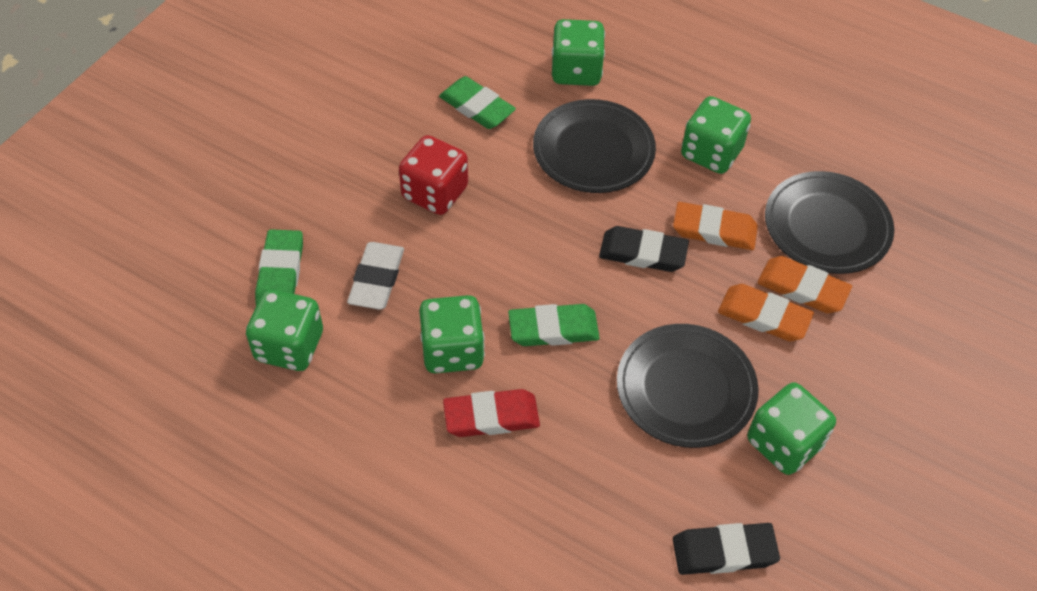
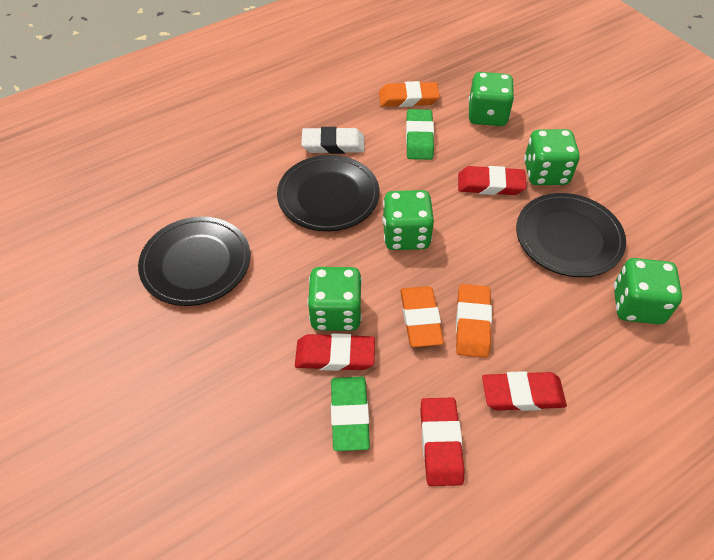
black eraser: 2 -> 0
green eraser: 3 -> 2
red dice: 1 -> 0
red eraser: 1 -> 4

